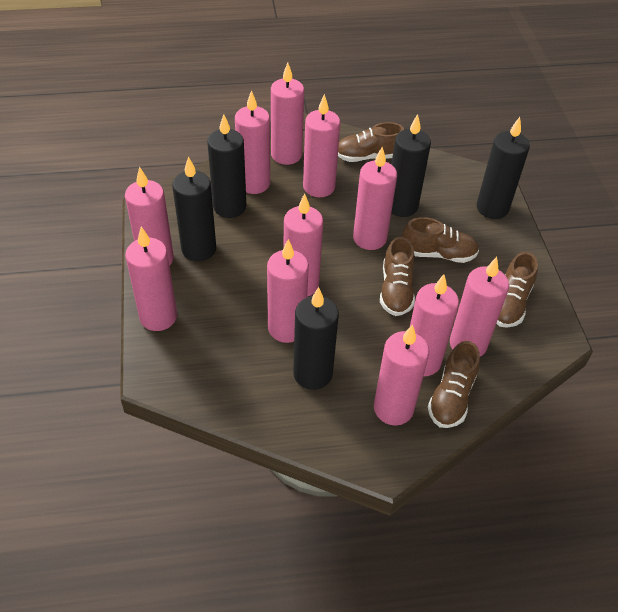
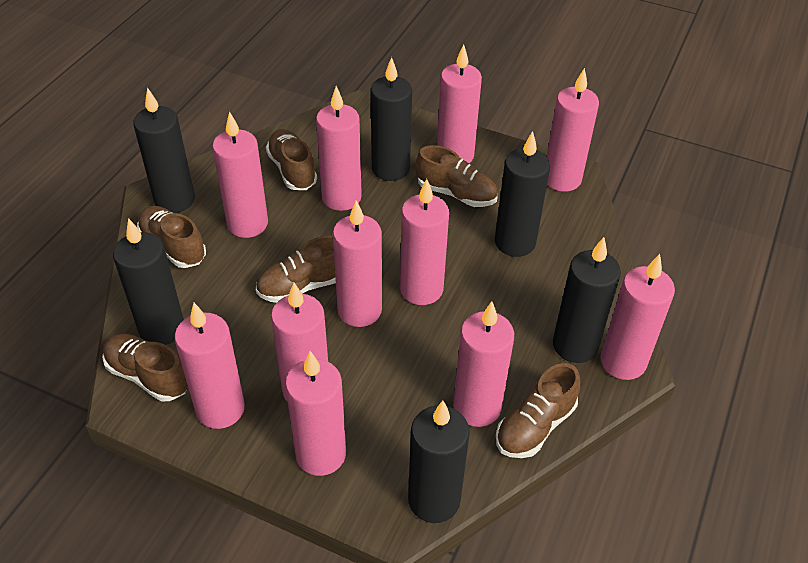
black candle: 5 -> 6
brown shoe: 5 -> 6

